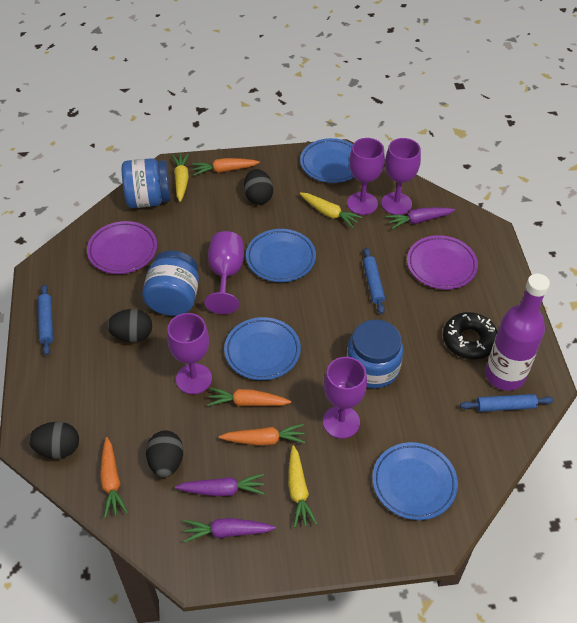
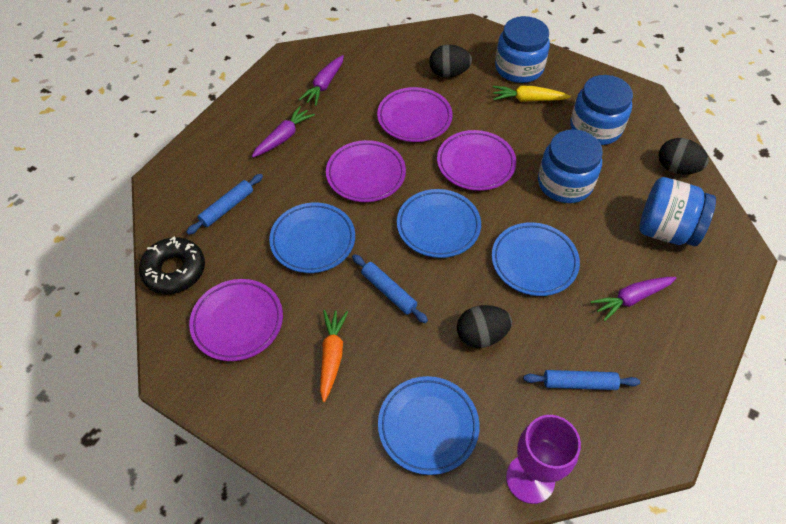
black egg: 4 -> 3
blue jar: 3 -> 4
orange carrot: 4 -> 1
purple bottle: 1 -> 0
purple goblet: 5 -> 1
purple plate: 2 -> 4
yellow carrot: 3 -> 1

